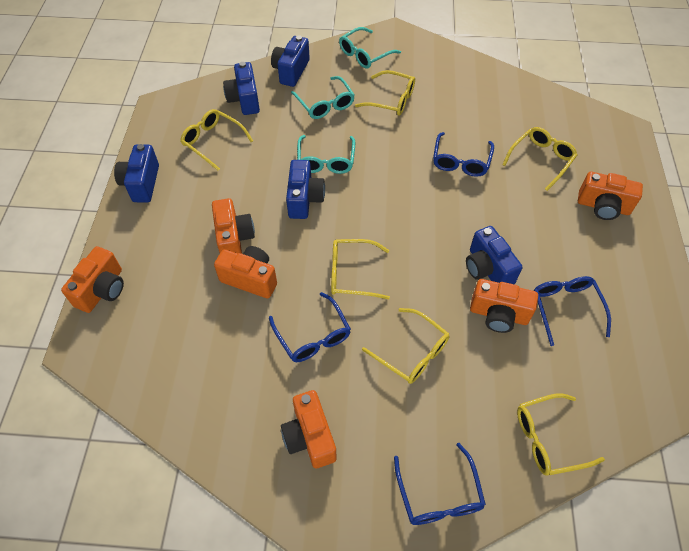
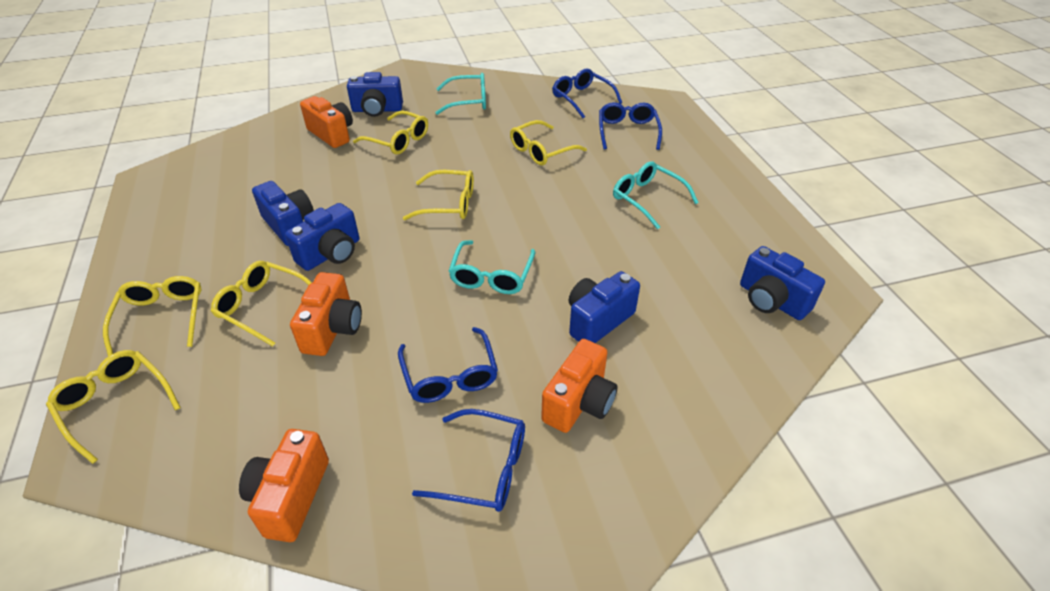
orange camera: 6 -> 4

